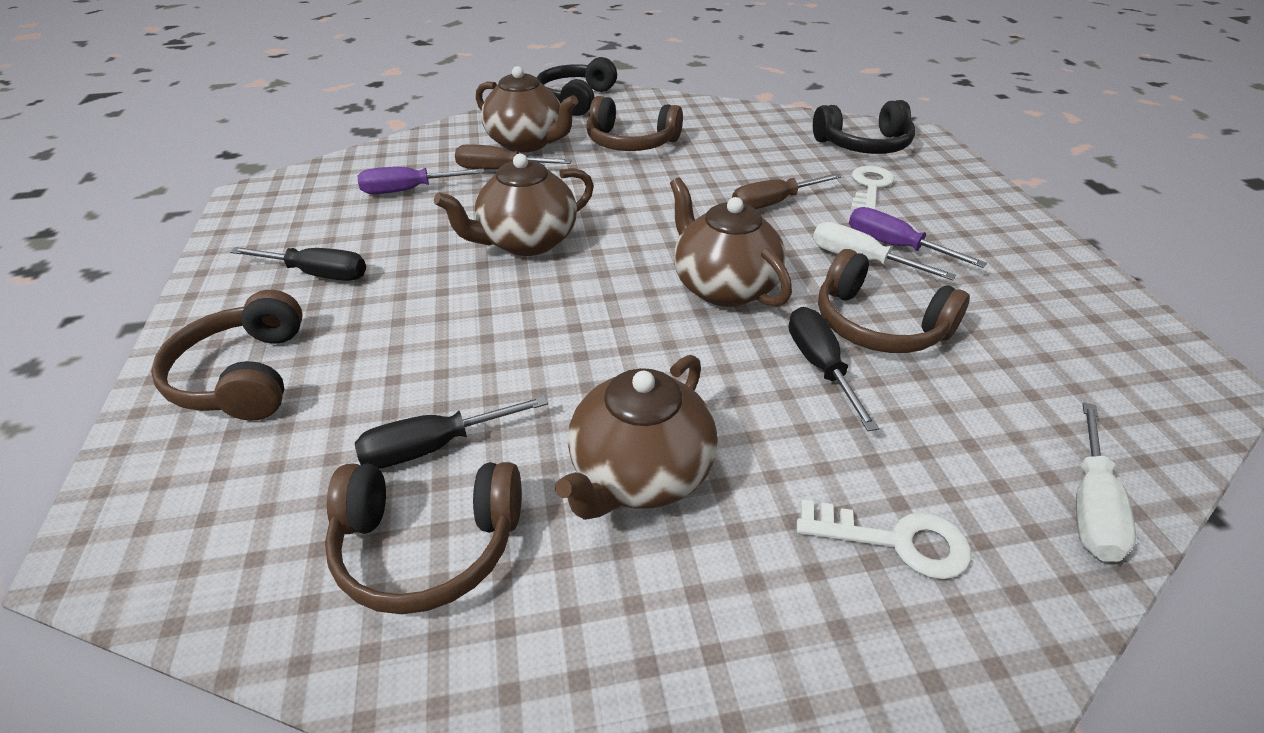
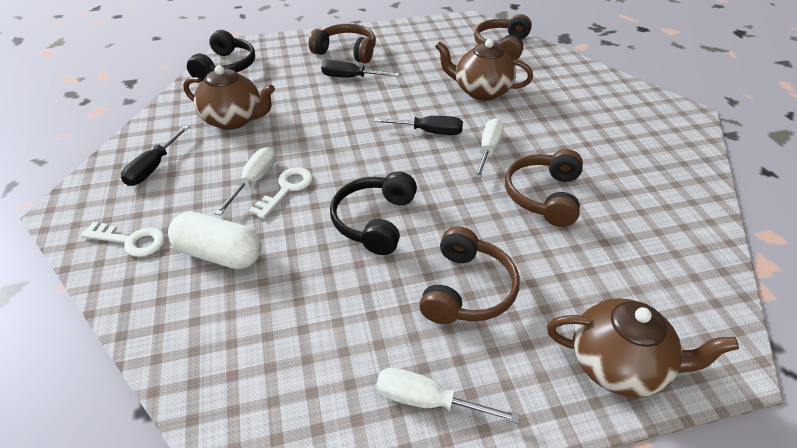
brown screwdriver: 2 -> 0
brown teapot: 4 -> 3
purple screwdriver: 2 -> 0
white capsule: 0 -> 1
white screwdriver: 2 -> 3

